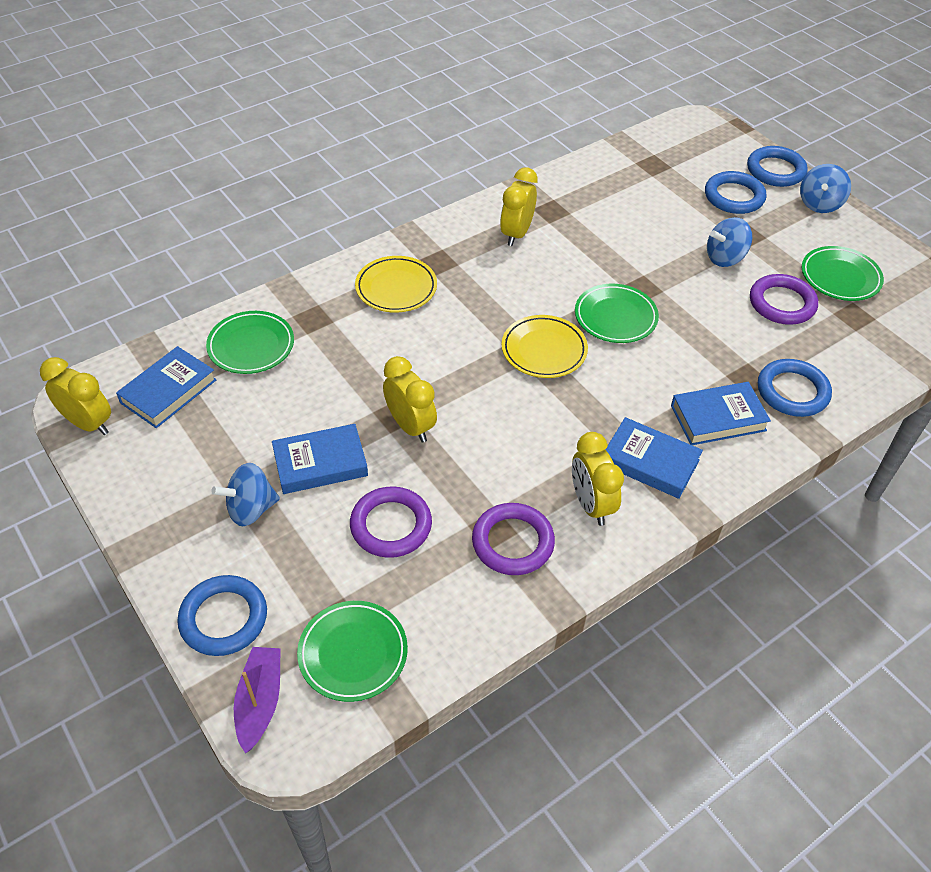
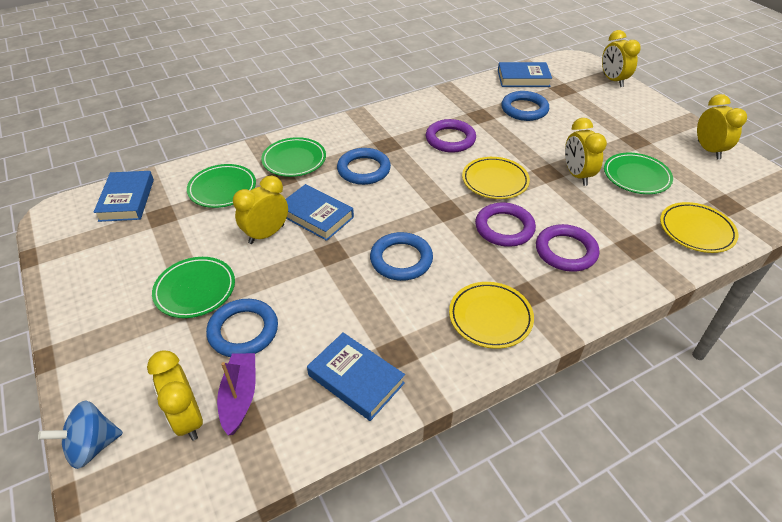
blue spinning top: 3 -> 1
yellow clock: 4 -> 5
yellow plate: 2 -> 3

